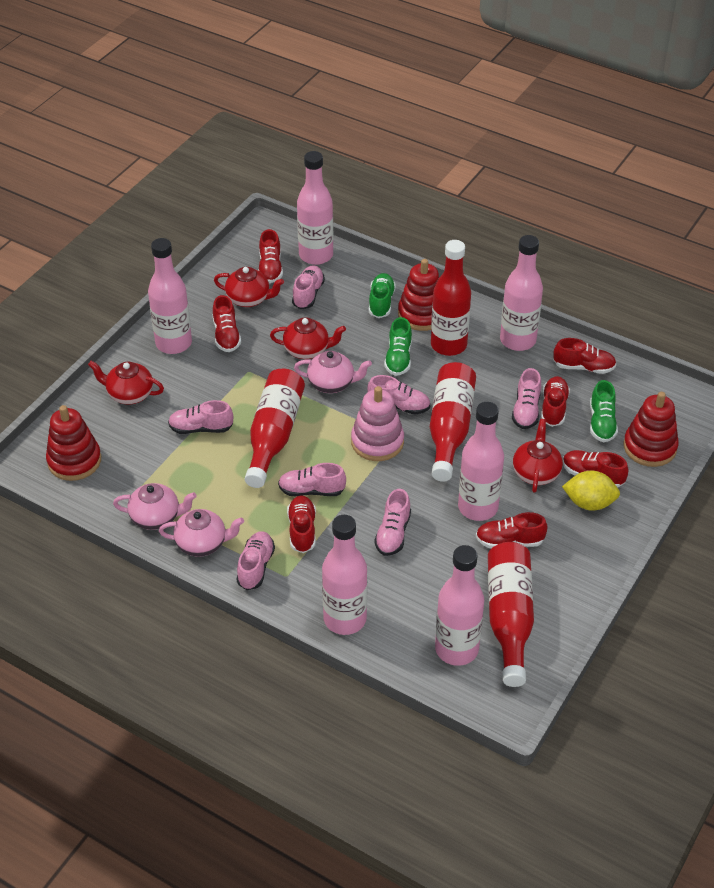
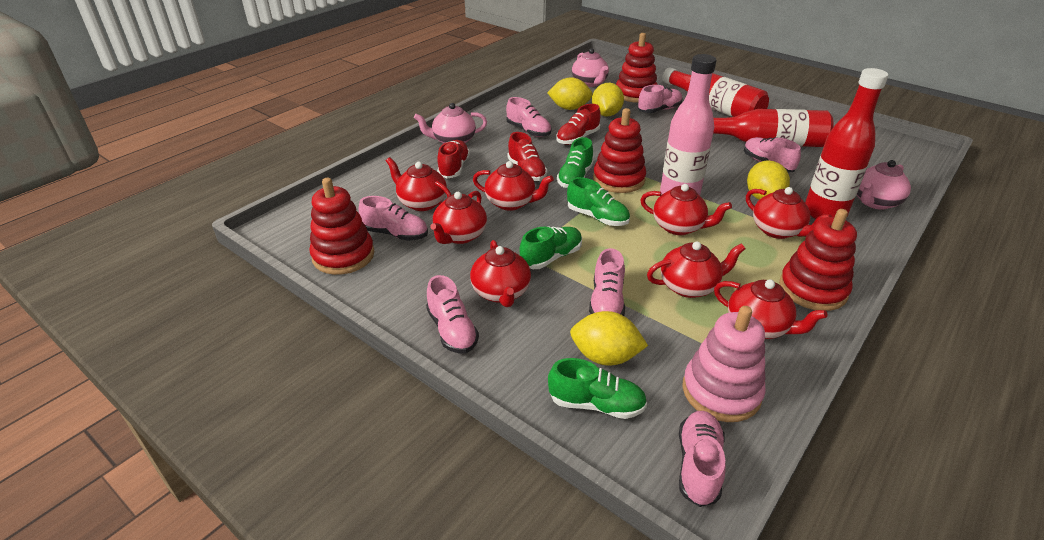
green shoe: 3 -> 4
pink bottle: 6 -> 1
red bottle: 4 -> 3
red shoe: 7 -> 3
red stacking toy: 3 -> 4
red teapot: 4 -> 8
yellow lemon: 1 -> 4

